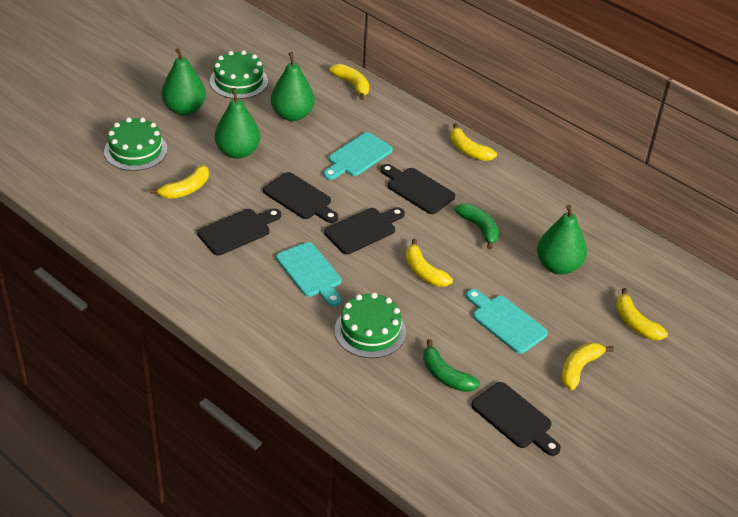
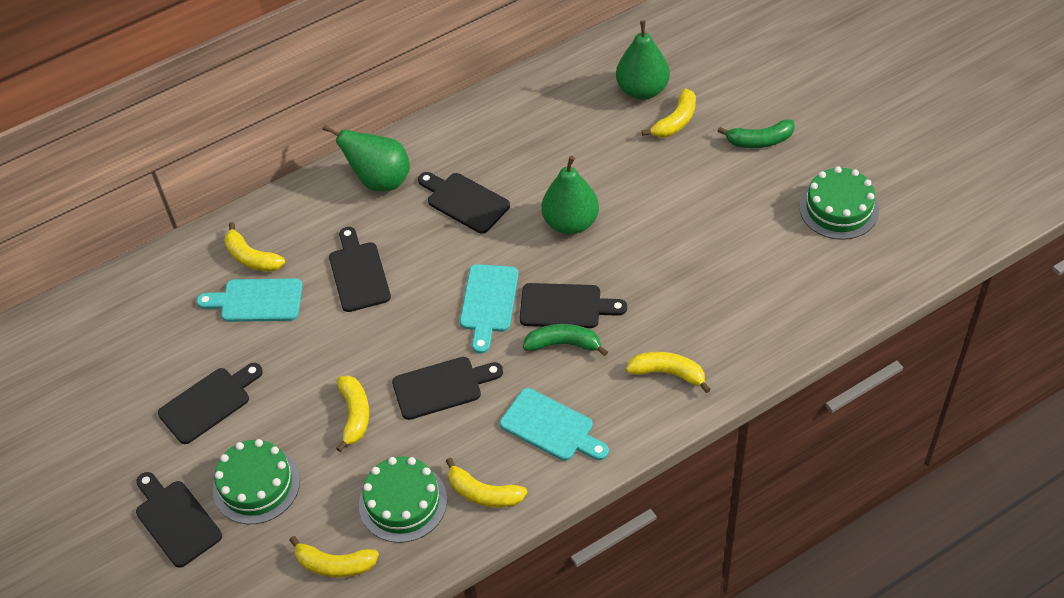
black cutting board: 5 -> 6
green pear: 4 -> 3

